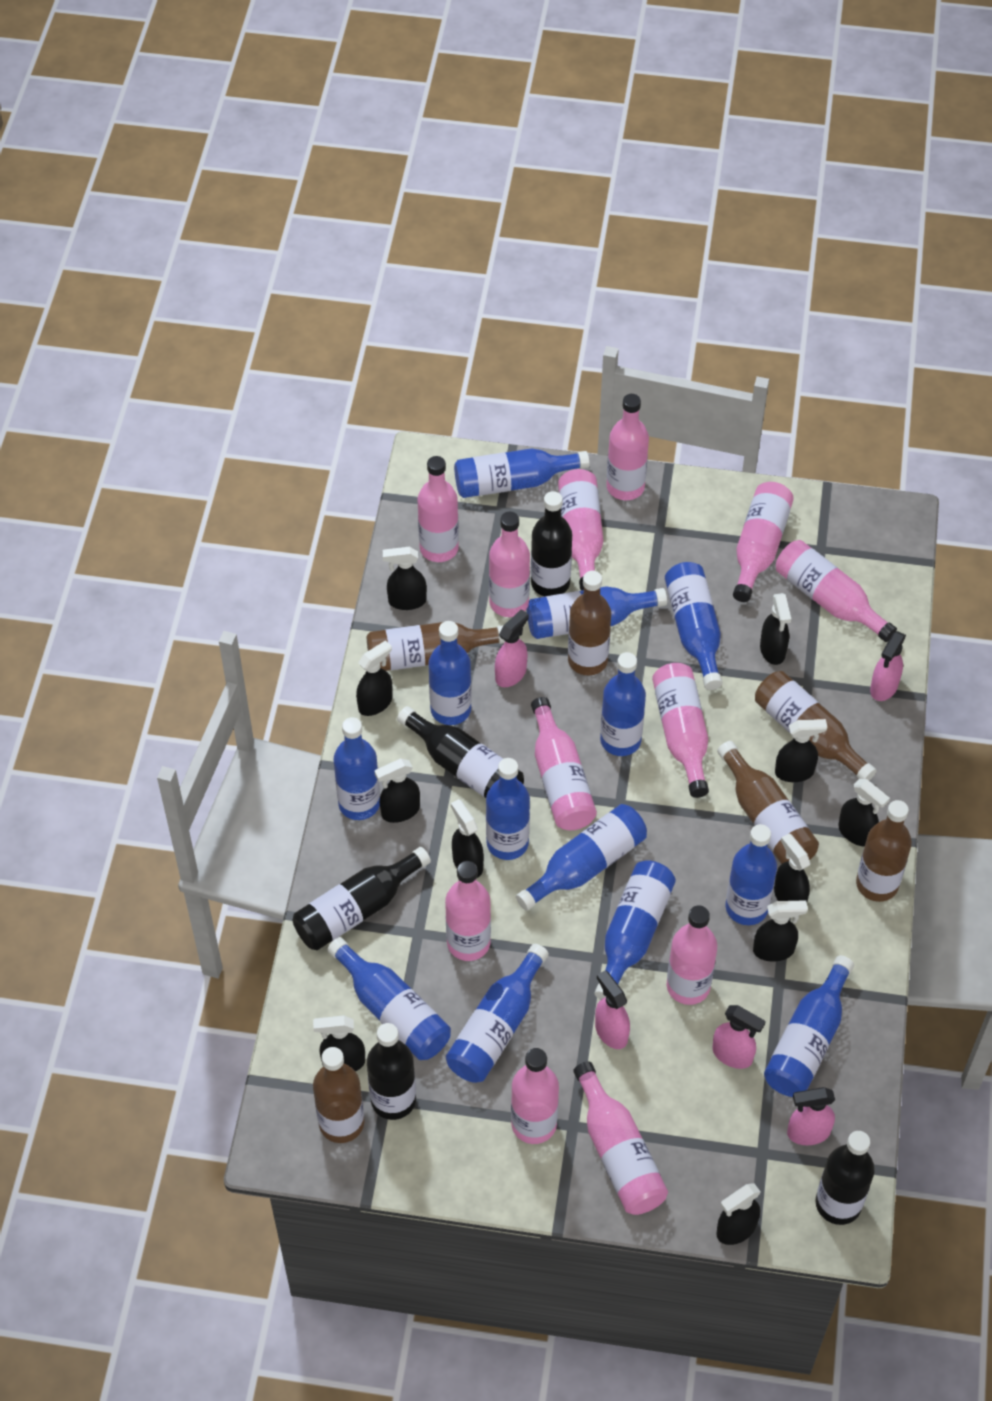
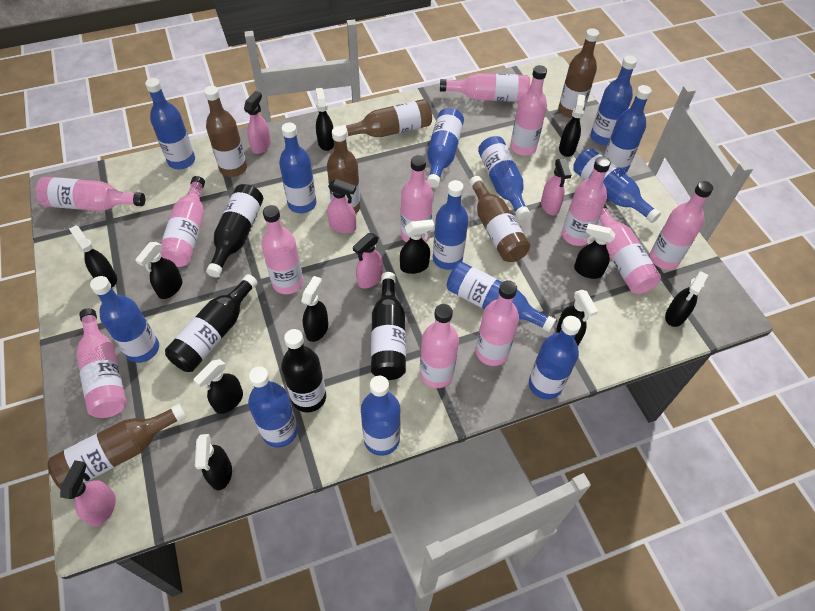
black bottle: 5 -> 4

